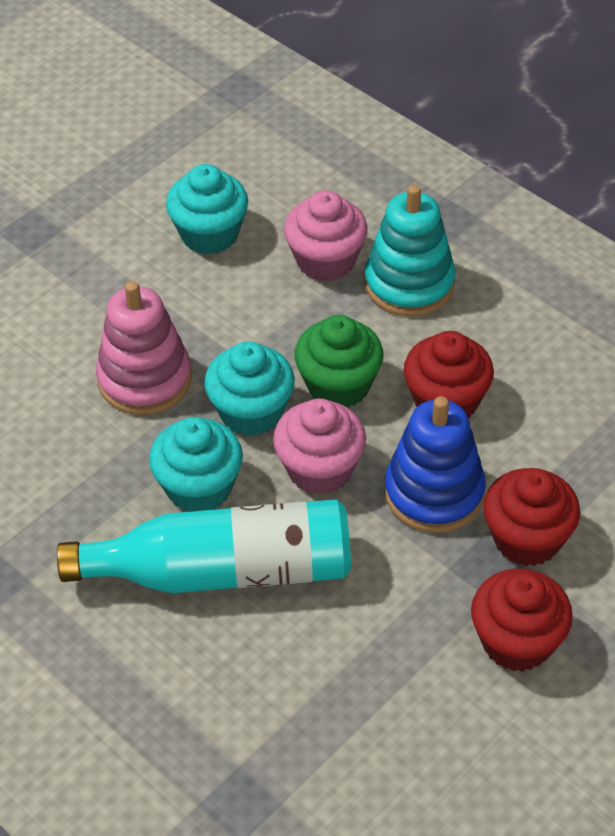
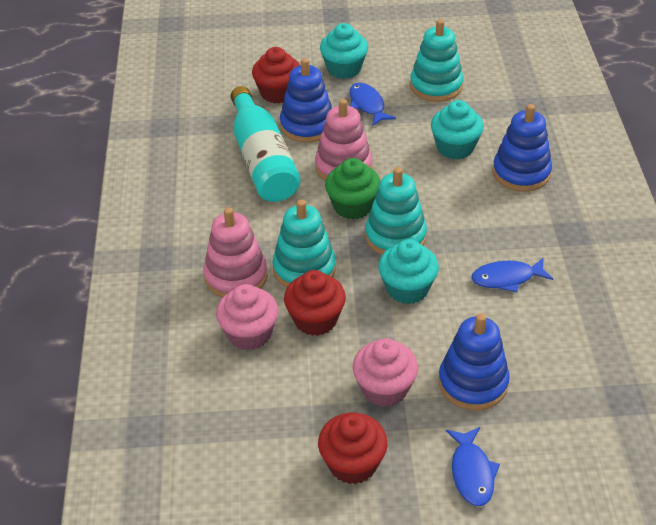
blue fish: 0 -> 3
blue stacking toy: 1 -> 3
pink stacking toy: 1 -> 2
turquoise stacking toy: 1 -> 3

